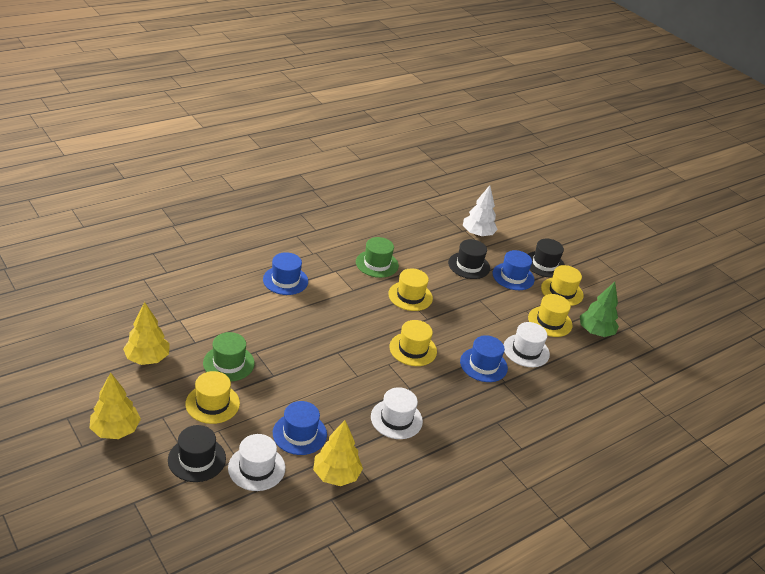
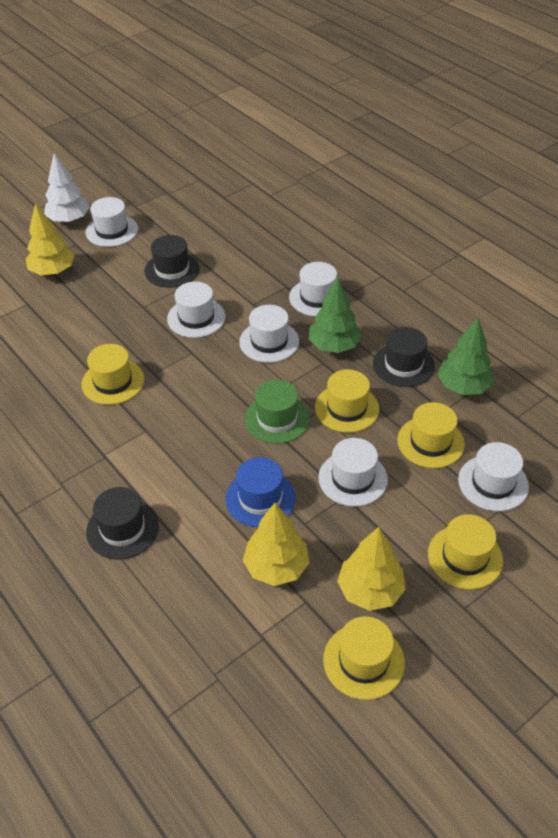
blue hat: 4 -> 1
green hat: 2 -> 1
green tree: 1 -> 2
white hat: 3 -> 6

